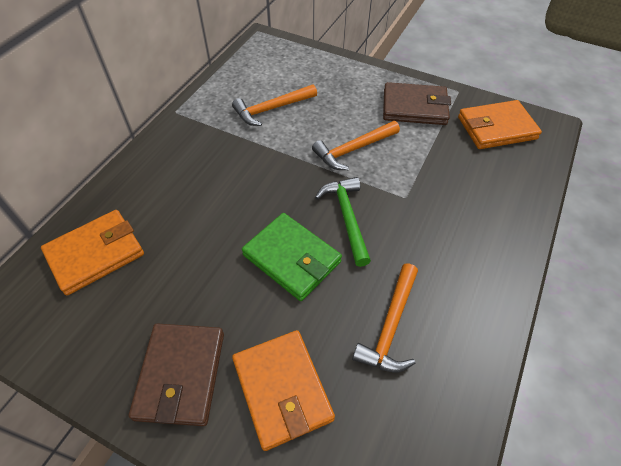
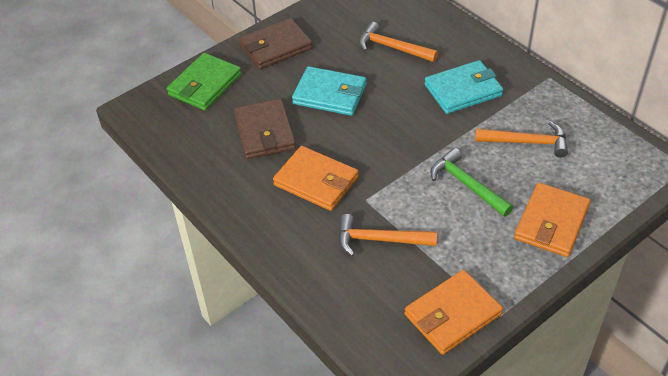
turquoise wallet: 0 -> 2

